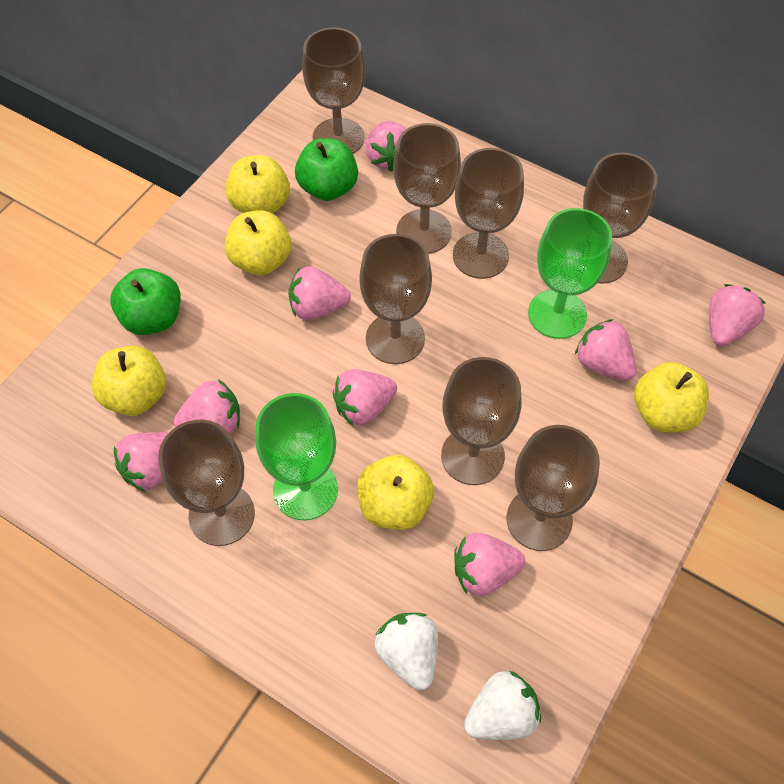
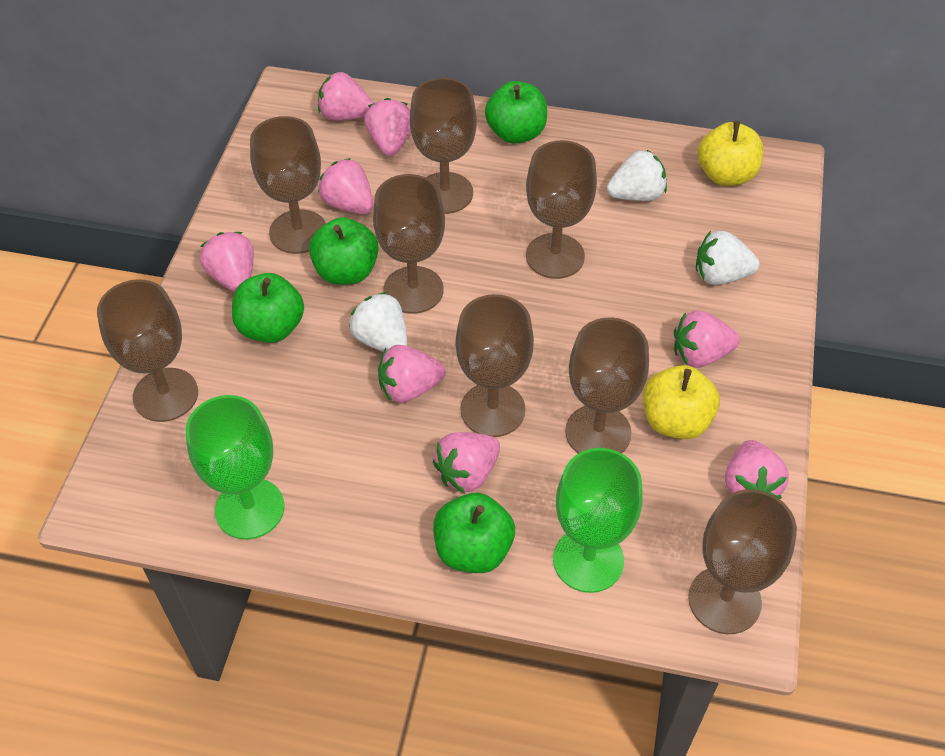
green apple: 2 -> 4
white strawberry: 2 -> 3
yellow apple: 5 -> 2

